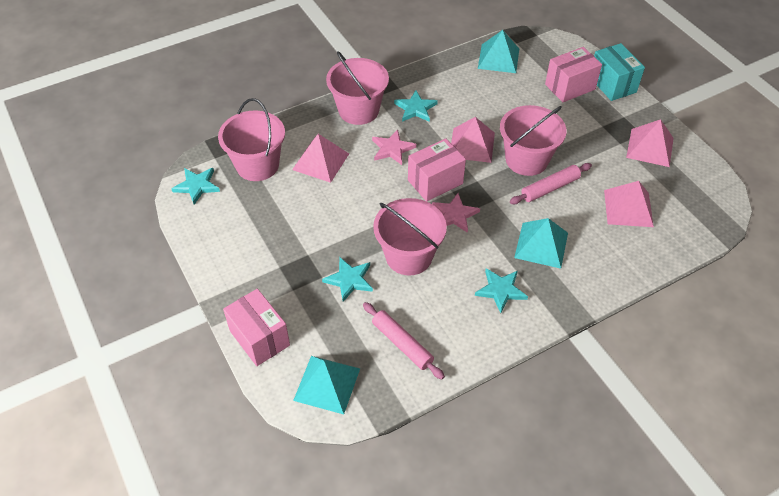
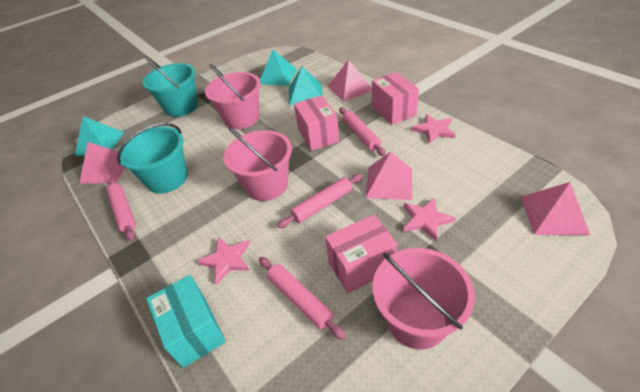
pink bucket: 4 -> 3
pink rolling pin: 2 -> 4
pink star: 2 -> 3
turquoise bucket: 0 -> 2
turquoise star: 4 -> 0

